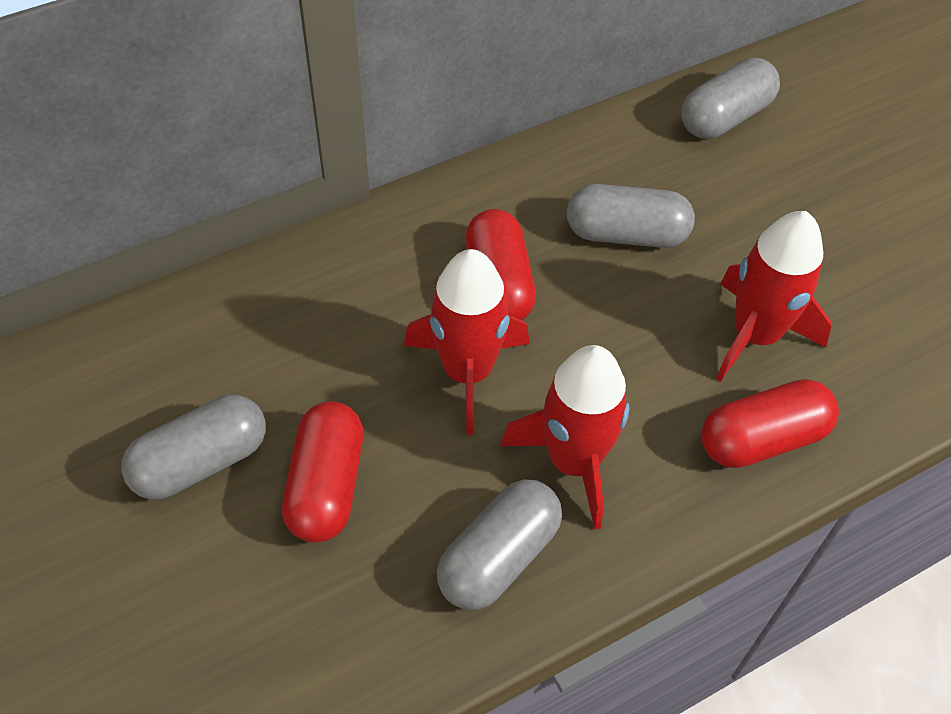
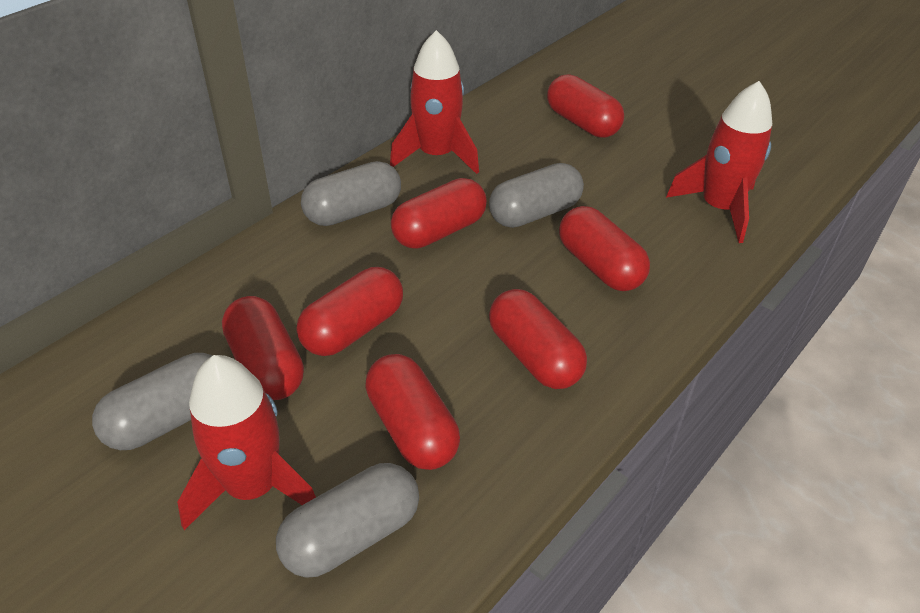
red capsule: 3 -> 7

